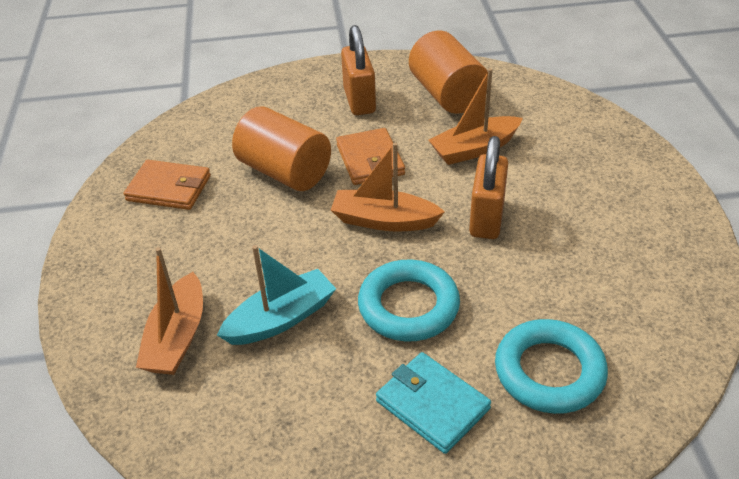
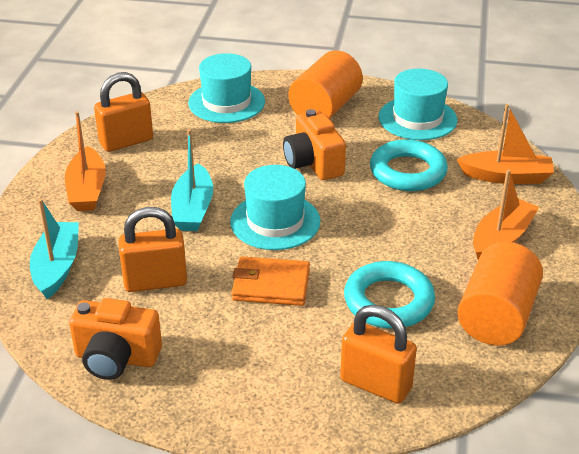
orange camera: 0 -> 2
orange padlock: 2 -> 3
orange wallet: 2 -> 1
turquoise boat: 1 -> 2
turquoise hat: 0 -> 3
turquoise wallet: 1 -> 0

